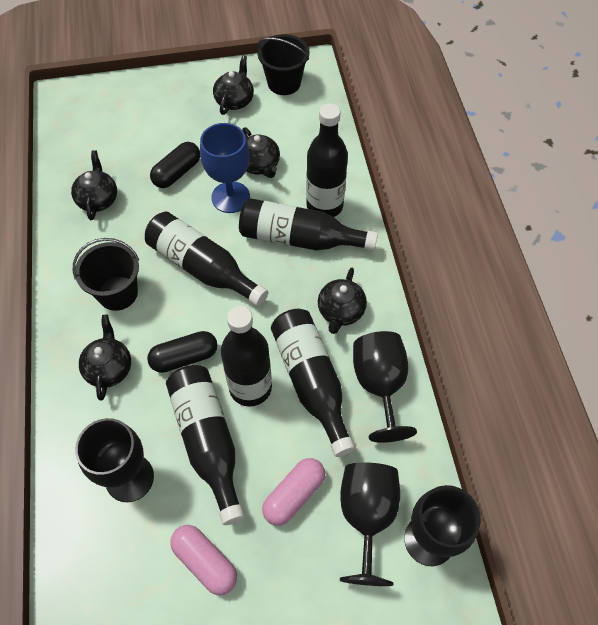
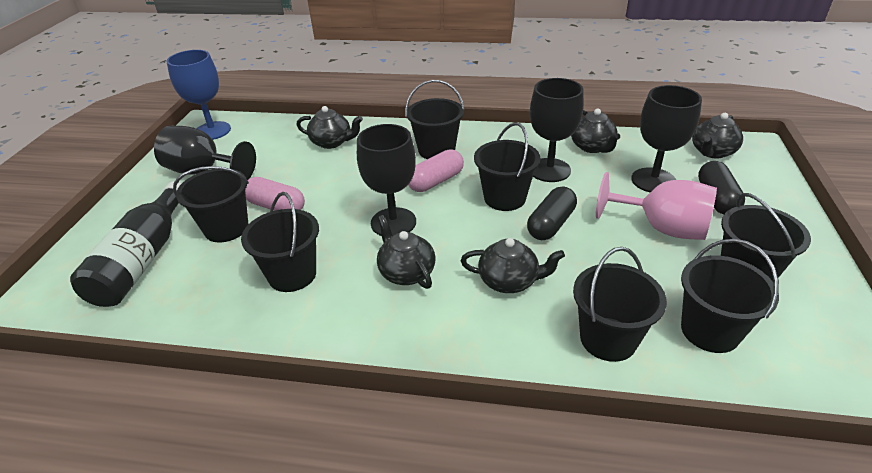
black bottle: 6 -> 1
black bucket: 2 -> 7
pink goblet: 0 -> 1

